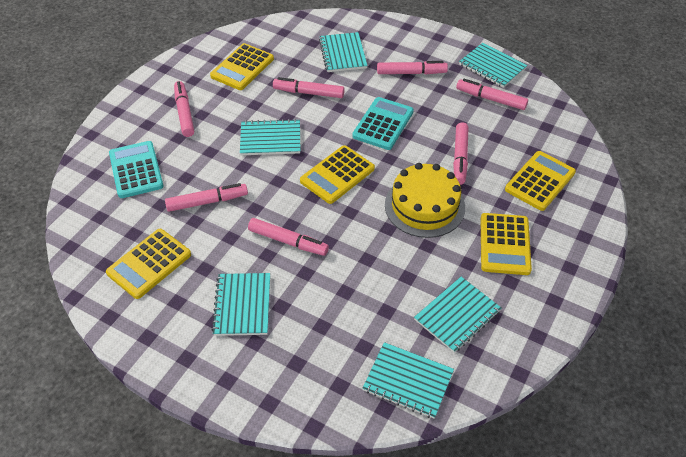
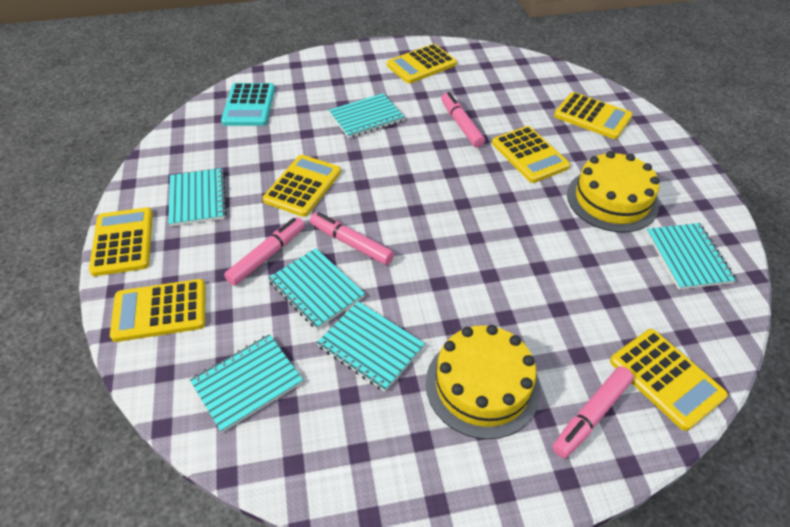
pink marker: 7 -> 4
turquoise calculator: 2 -> 1
yellow cake: 1 -> 2
yellow calculator: 5 -> 7

